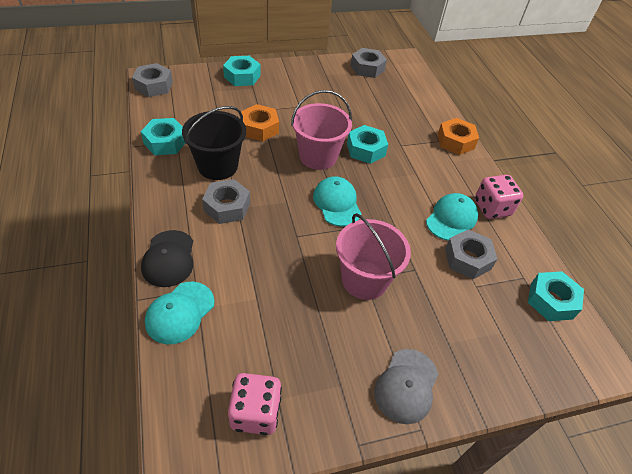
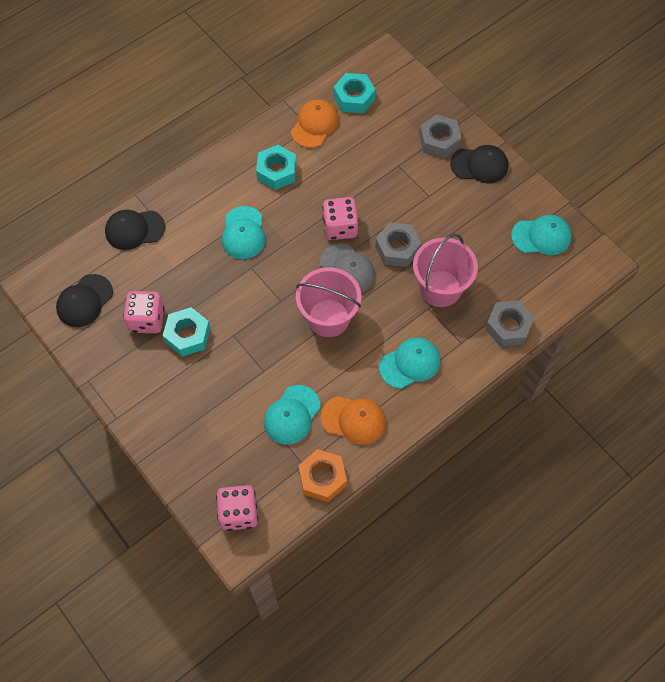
black bucket: 1 -> 0
black cap: 1 -> 3
grey nut: 4 -> 3
orange cap: 0 -> 2
orange nut: 2 -> 1
pink dice: 2 -> 3
turquoise cap: 3 -> 4
turquoise nut: 4 -> 3

